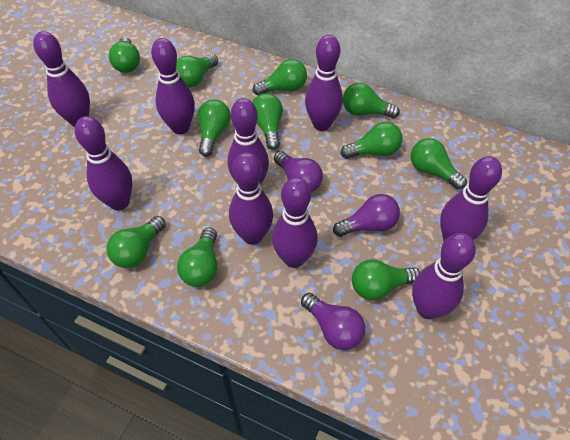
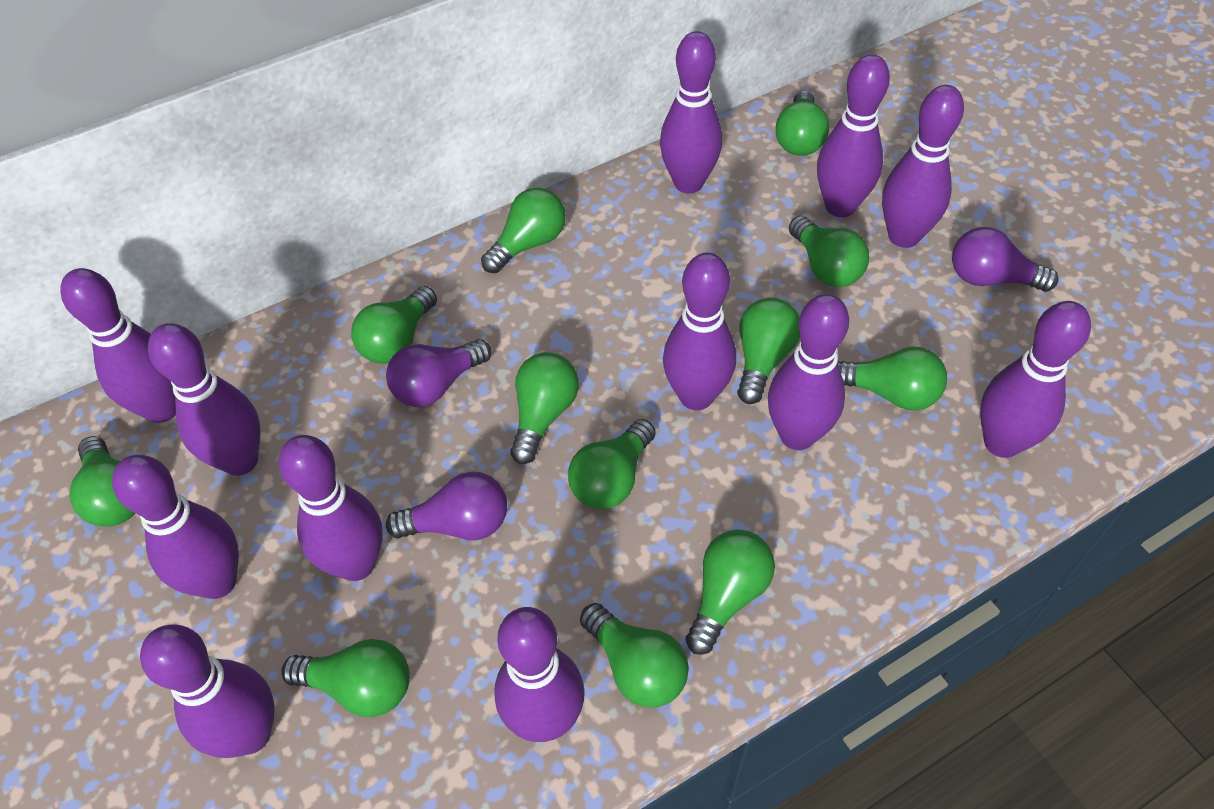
green light bulb: 11 -> 12
purple bowling pin: 9 -> 12

